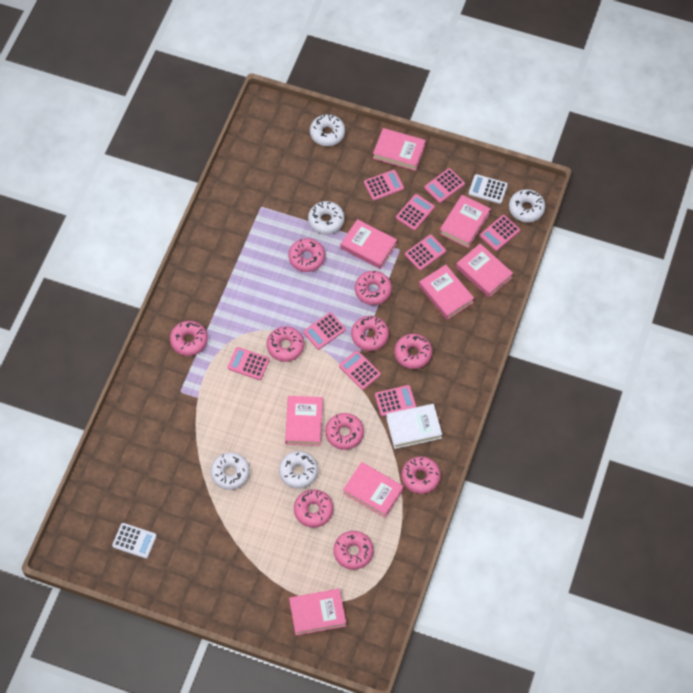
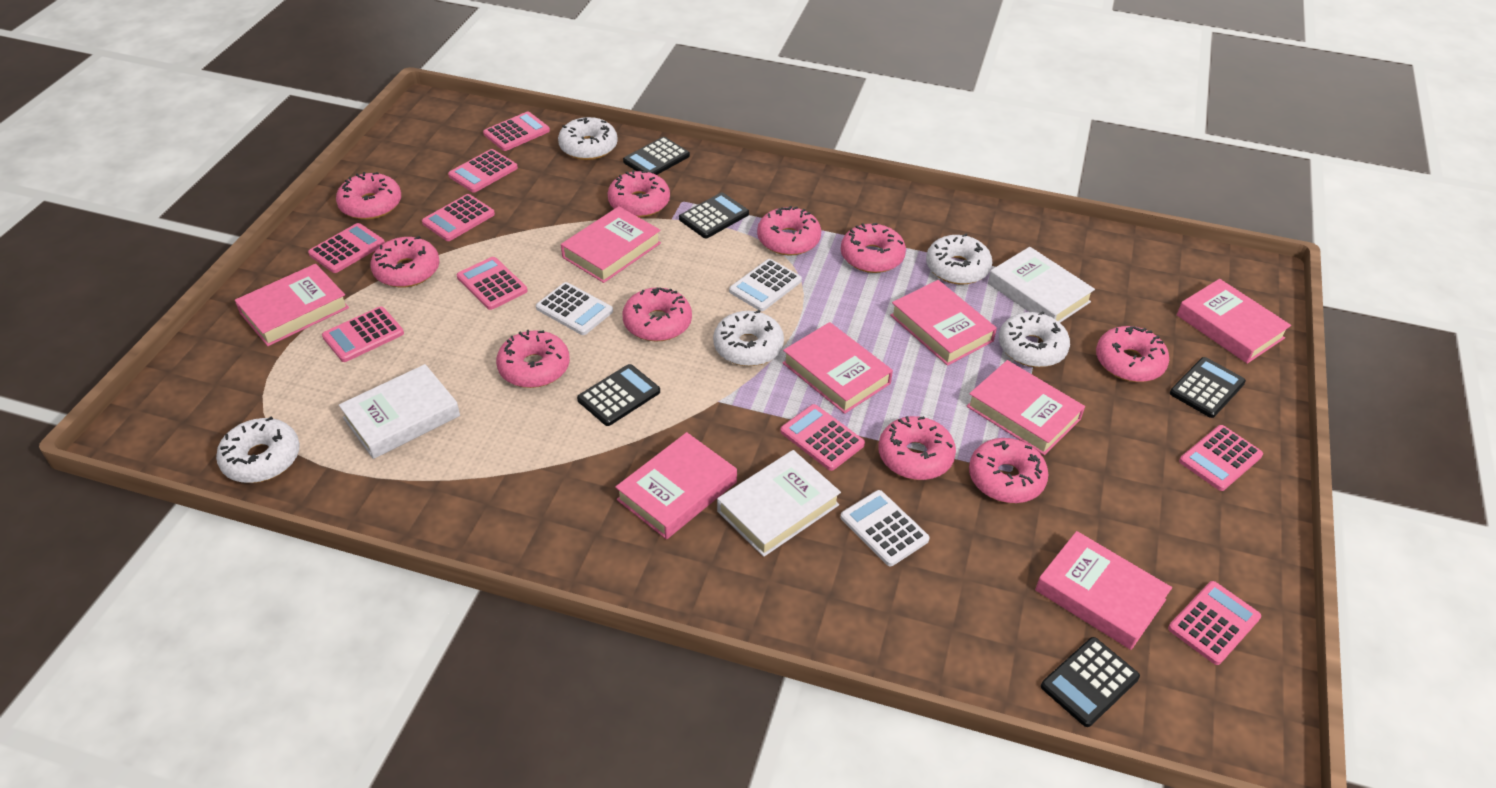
black calculator: 0 -> 5
white book: 1 -> 3
white calculator: 2 -> 3

